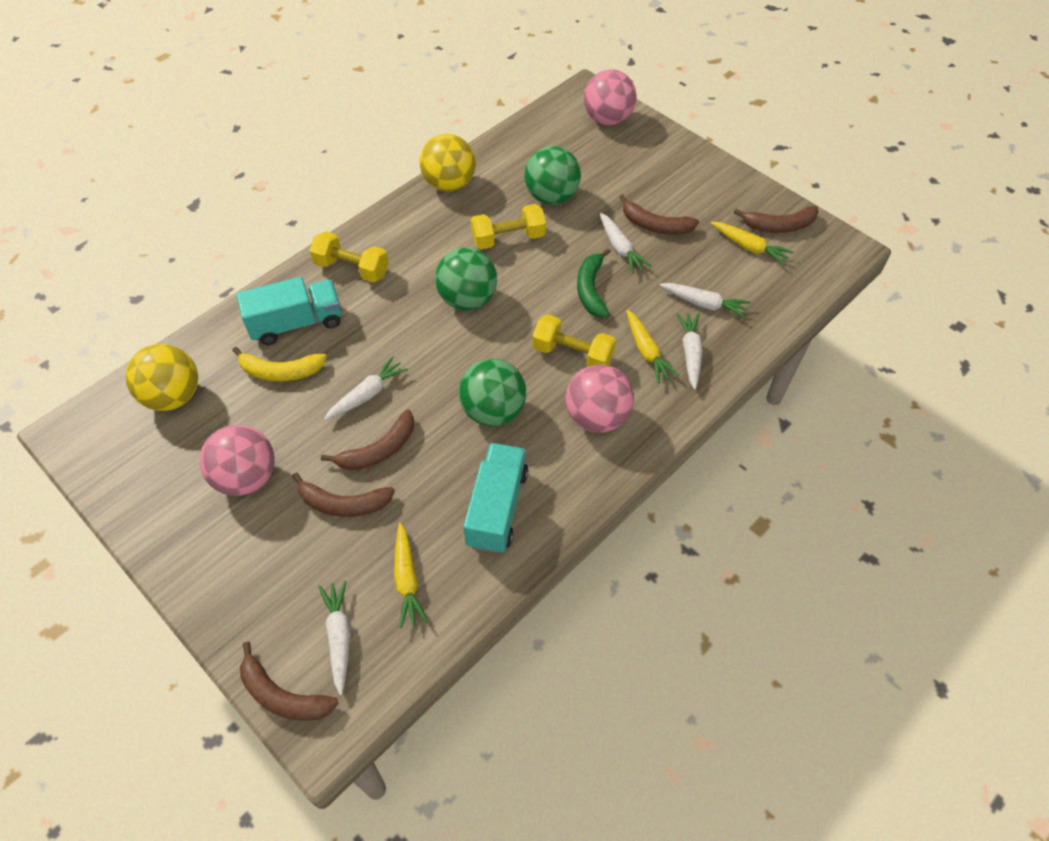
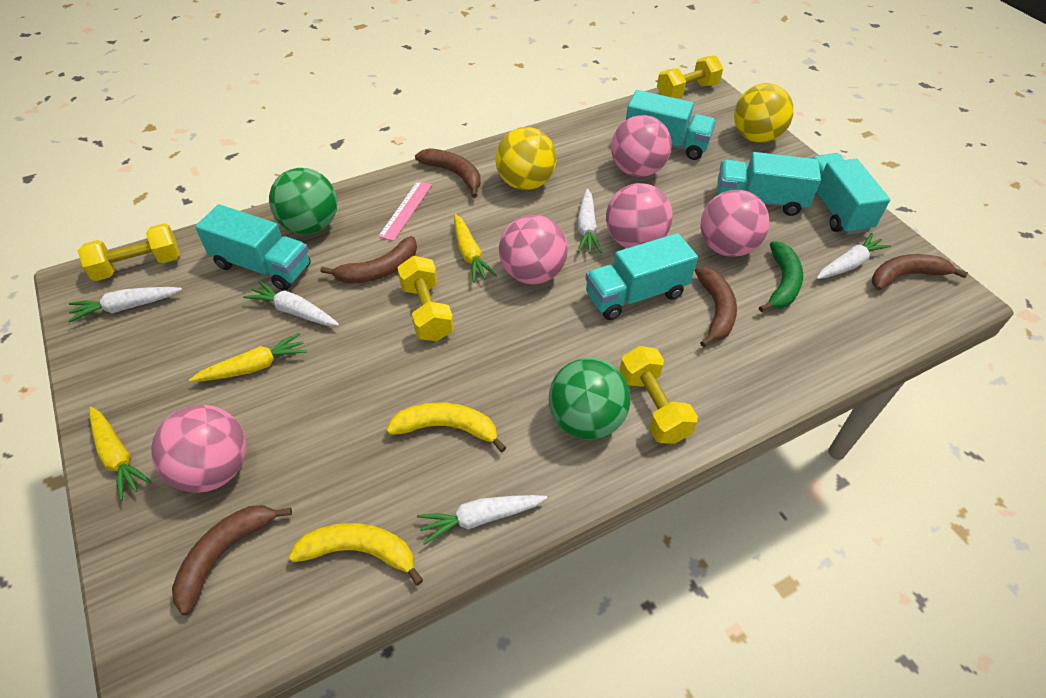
green ball: 3 -> 2
pink ball: 3 -> 5
pink ruler: 0 -> 1
turquoise truck: 2 -> 5
yellow banana: 1 -> 2
yellow dumbbell: 3 -> 4

